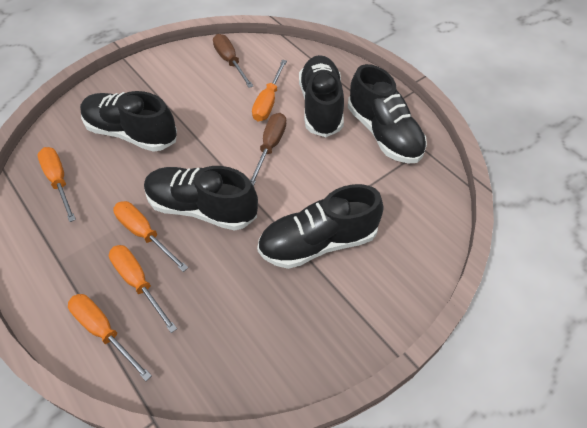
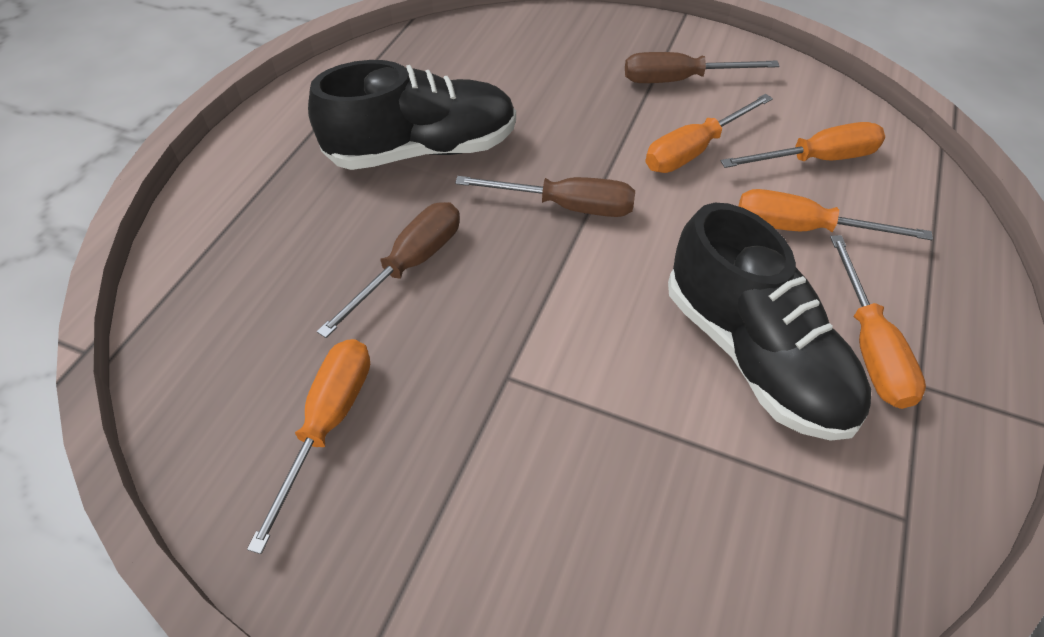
black shoe: 5 -> 2
brown screwdriver: 2 -> 3

